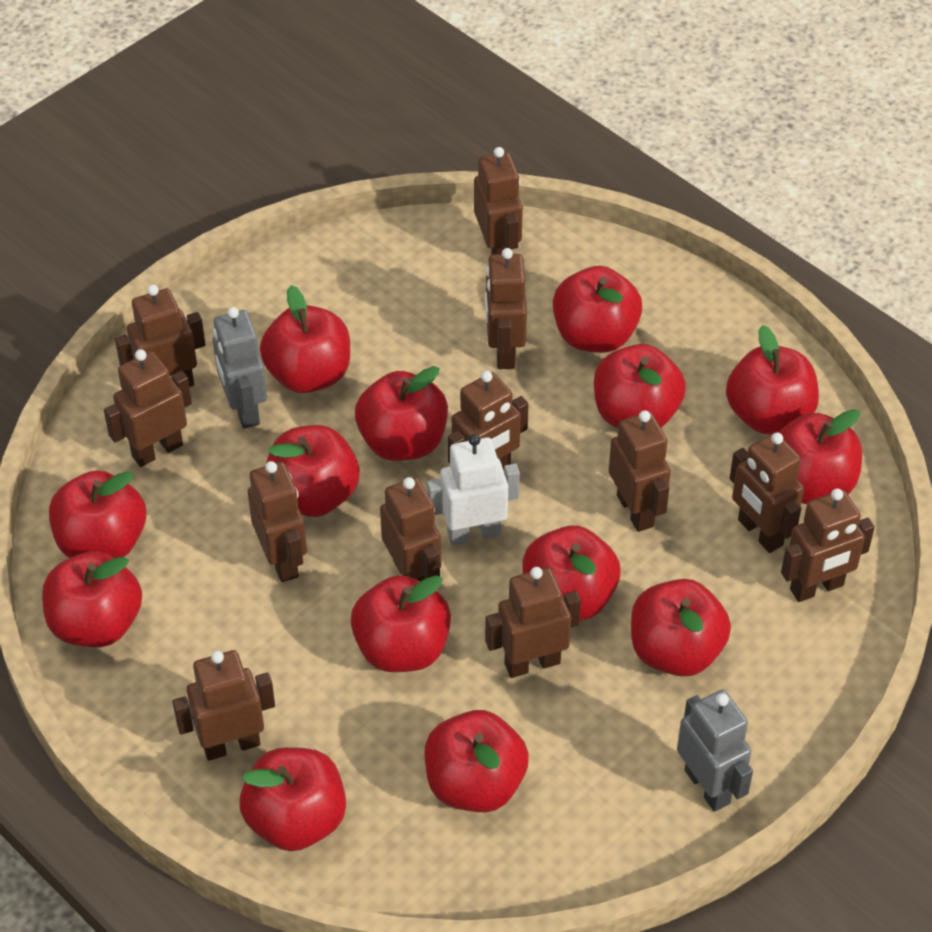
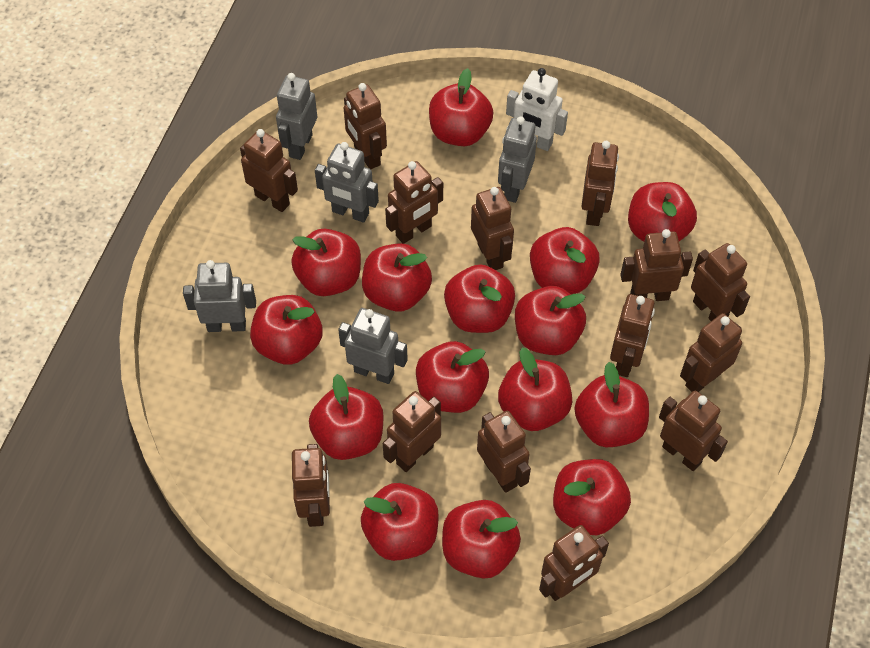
brown robot: 12 -> 14
grey robot: 2 -> 5
red apple: 14 -> 15

